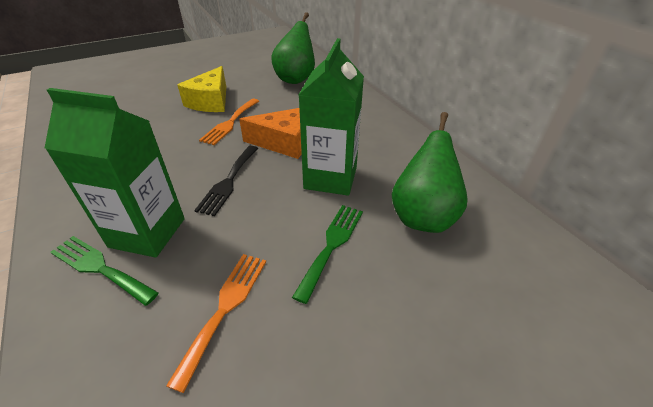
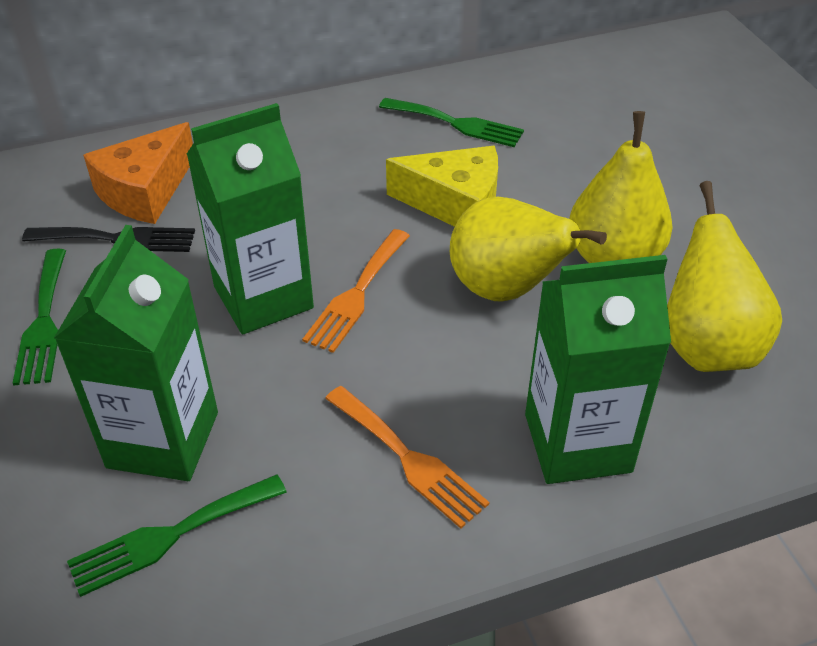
green carton: 2 -> 3
green fork: 2 -> 3
green pear: 2 -> 0
yellow pear: 0 -> 3

